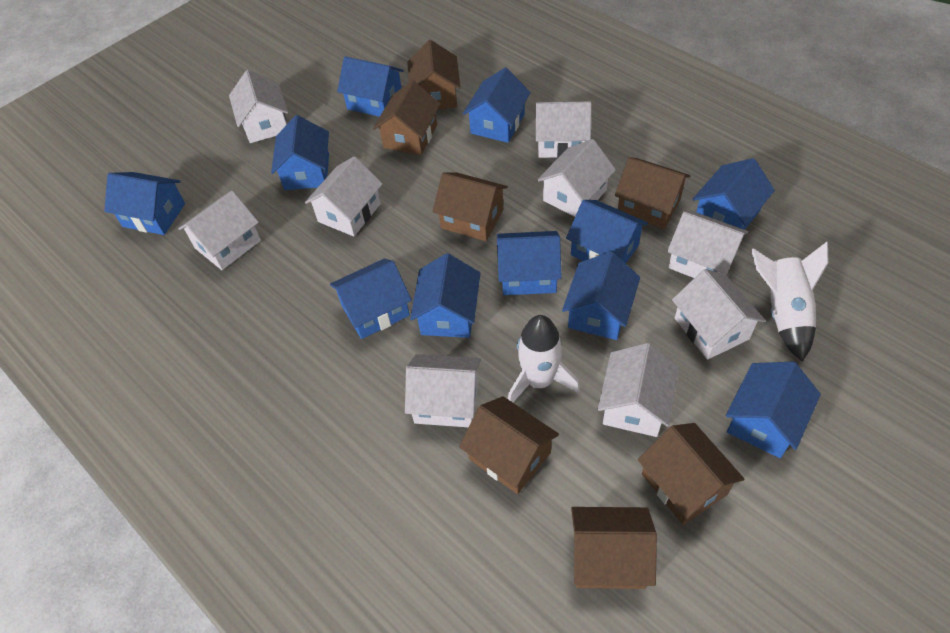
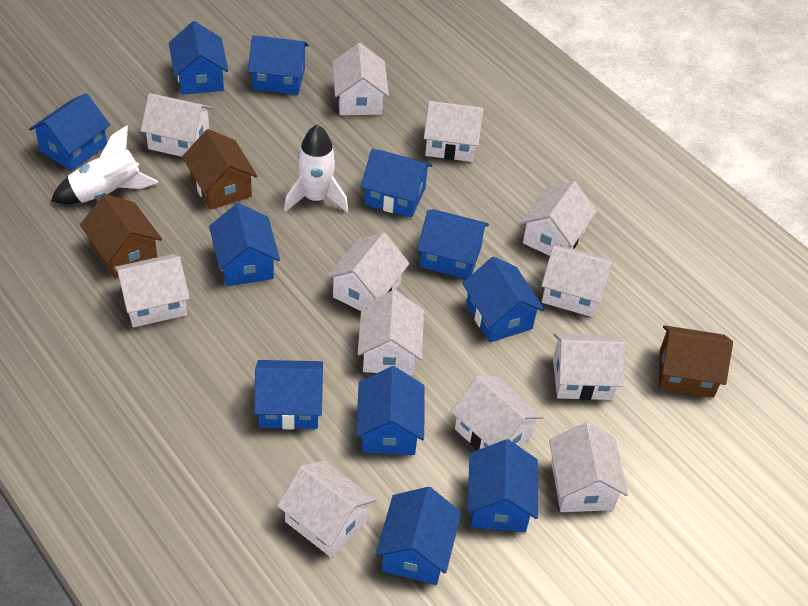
brown house: 7 -> 3
white house: 9 -> 12

